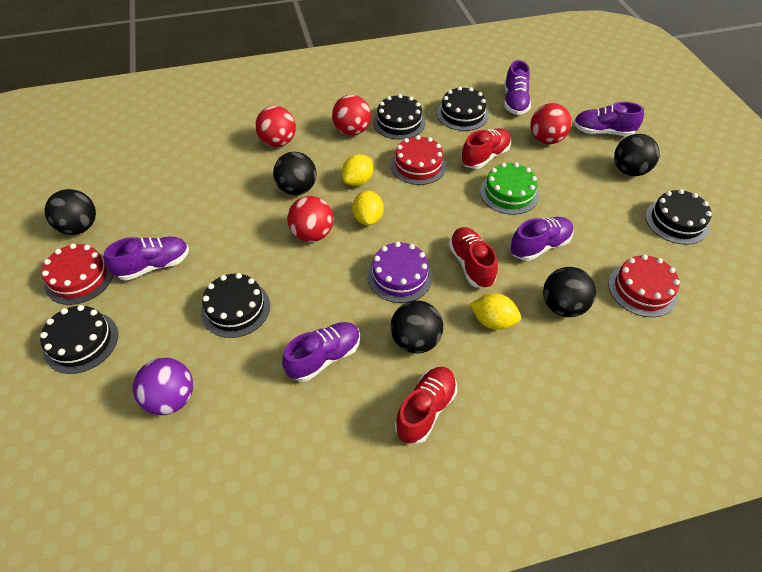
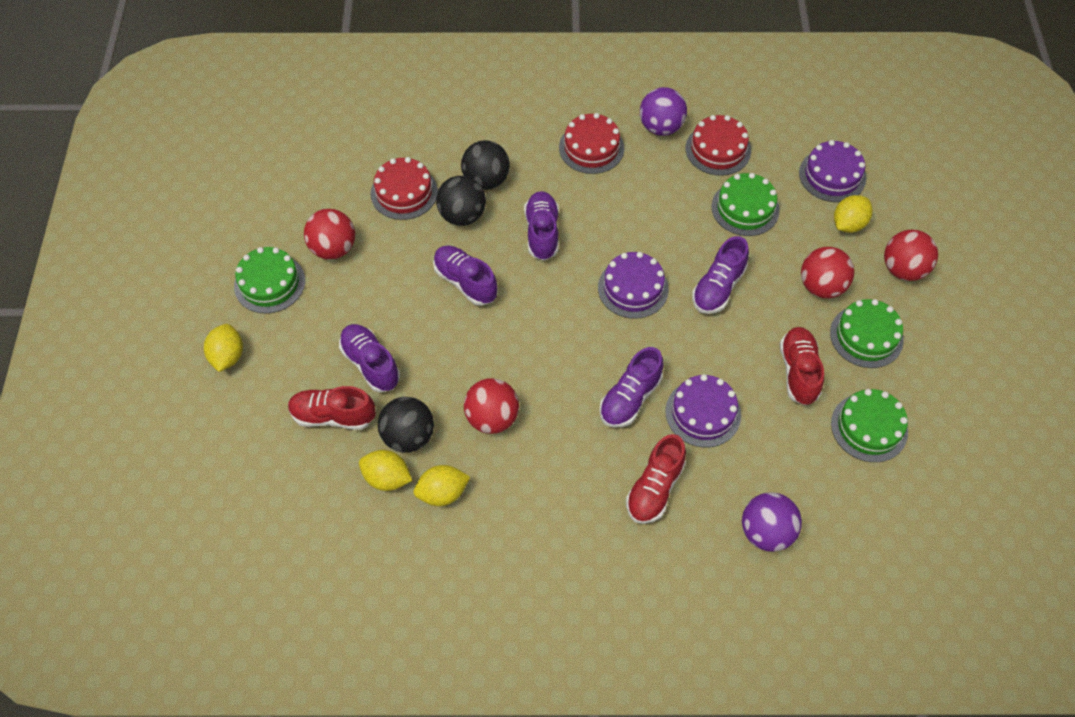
black ball: 5 -> 3
black cake: 5 -> 0
green cake: 1 -> 4
purple ball: 1 -> 2
purple cake: 1 -> 3
yellow lemon: 3 -> 4

